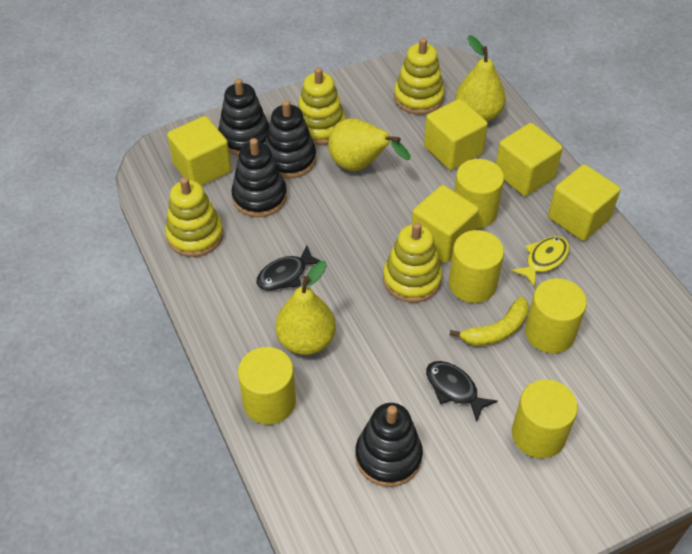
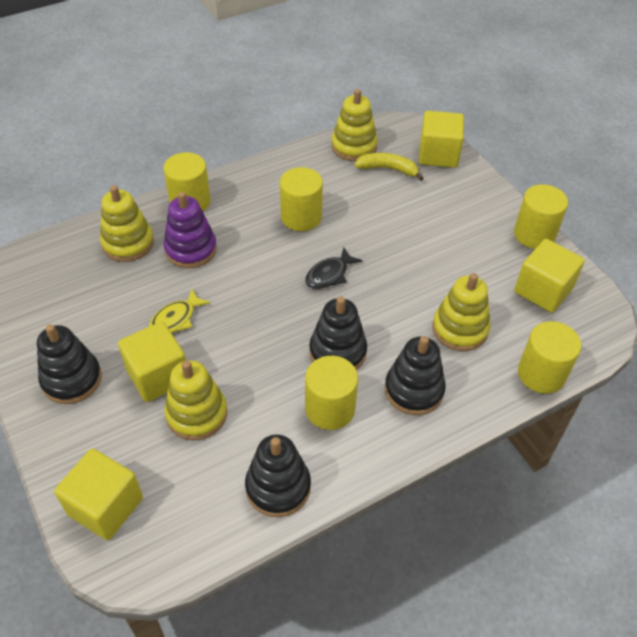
black fish: 2 -> 1
purple stacking toy: 0 -> 1
yellow cube: 5 -> 4
yellow pear: 3 -> 0

